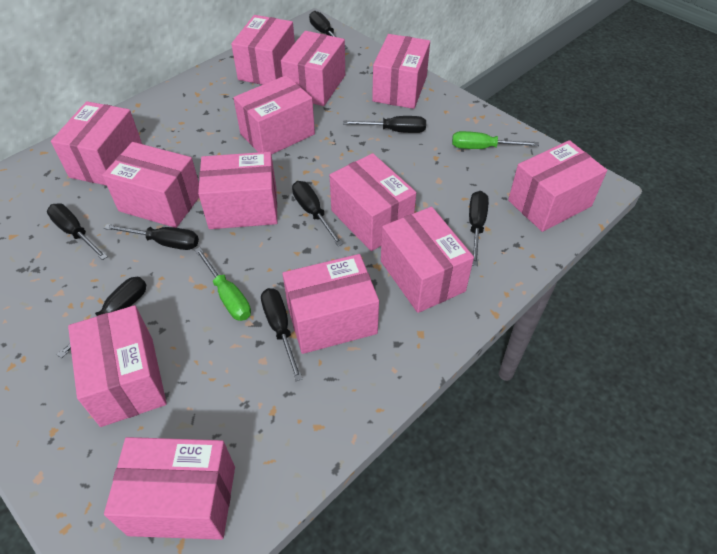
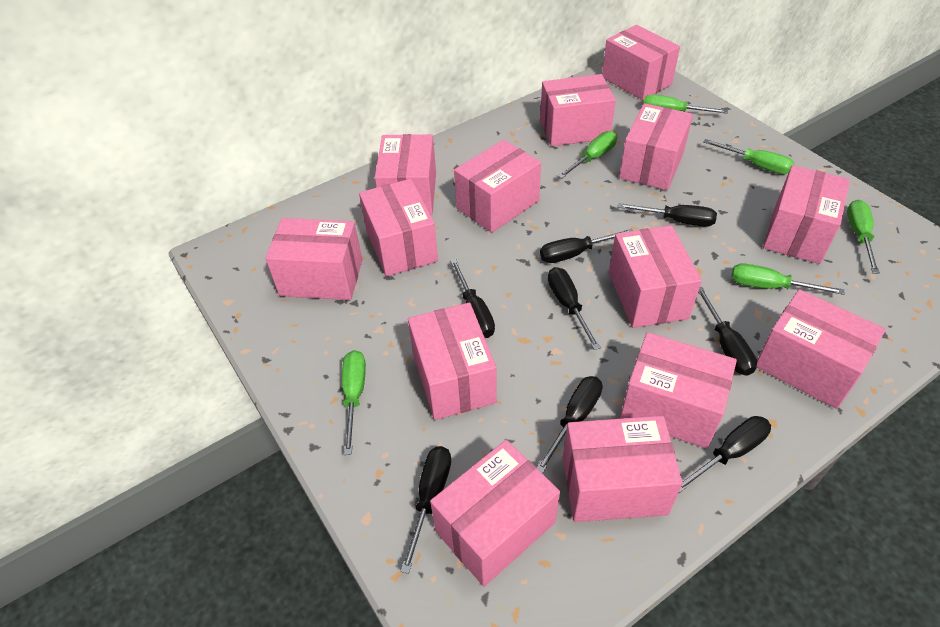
green screwdriver: 2 -> 6
pink box: 13 -> 14

